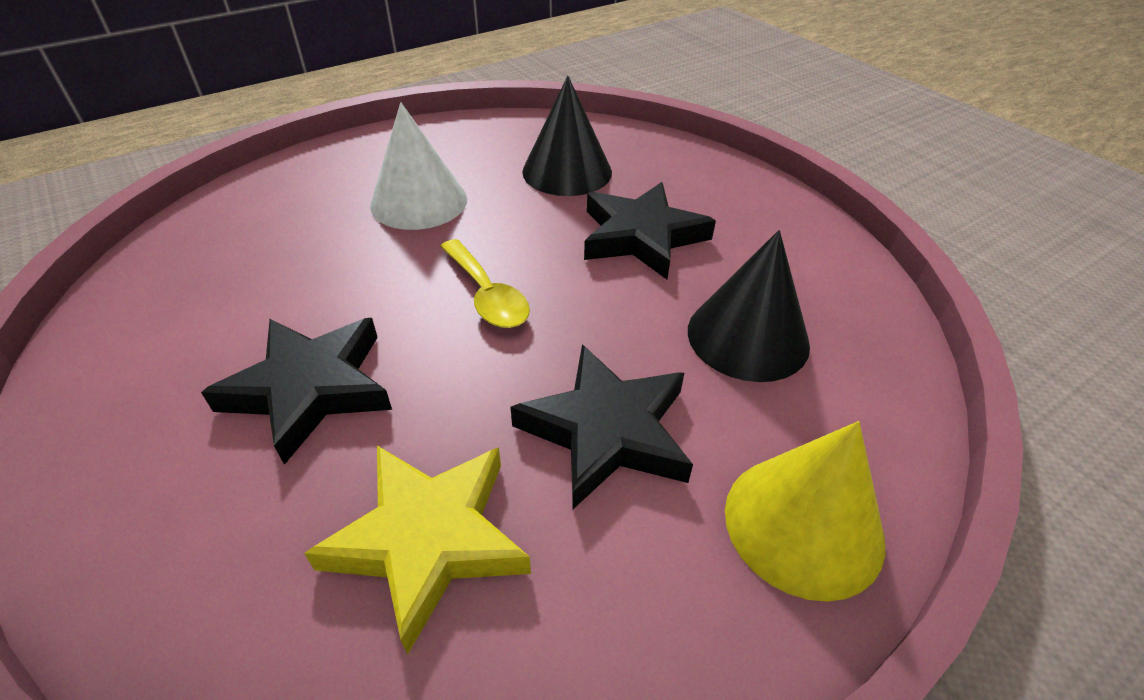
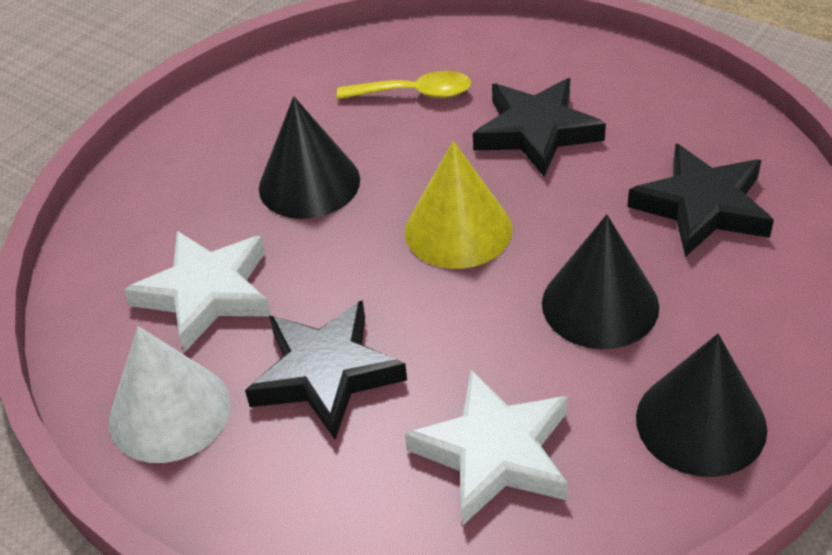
black cone: 2 -> 3
white star: 0 -> 2
yellow star: 1 -> 0

